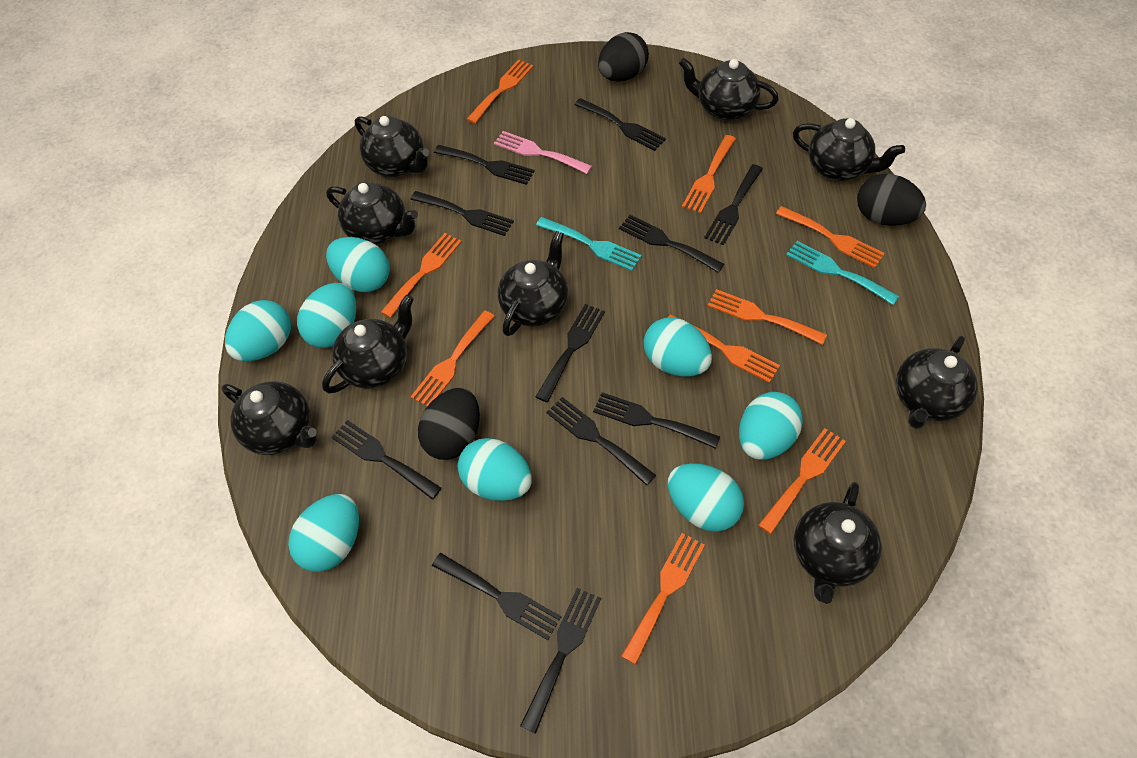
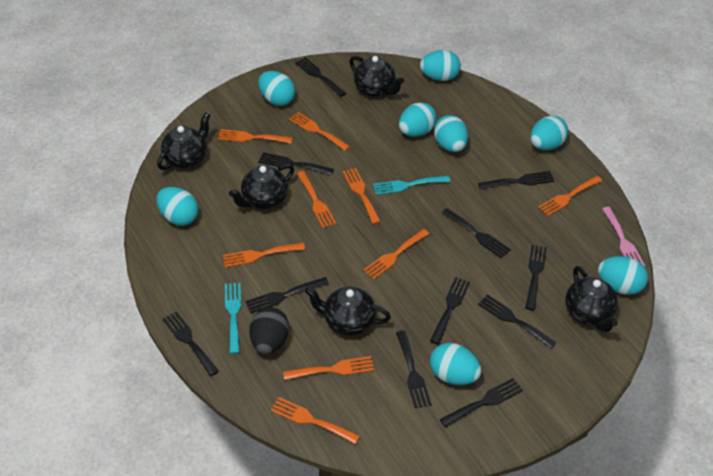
black egg: 3 -> 1
black teapot: 9 -> 5

